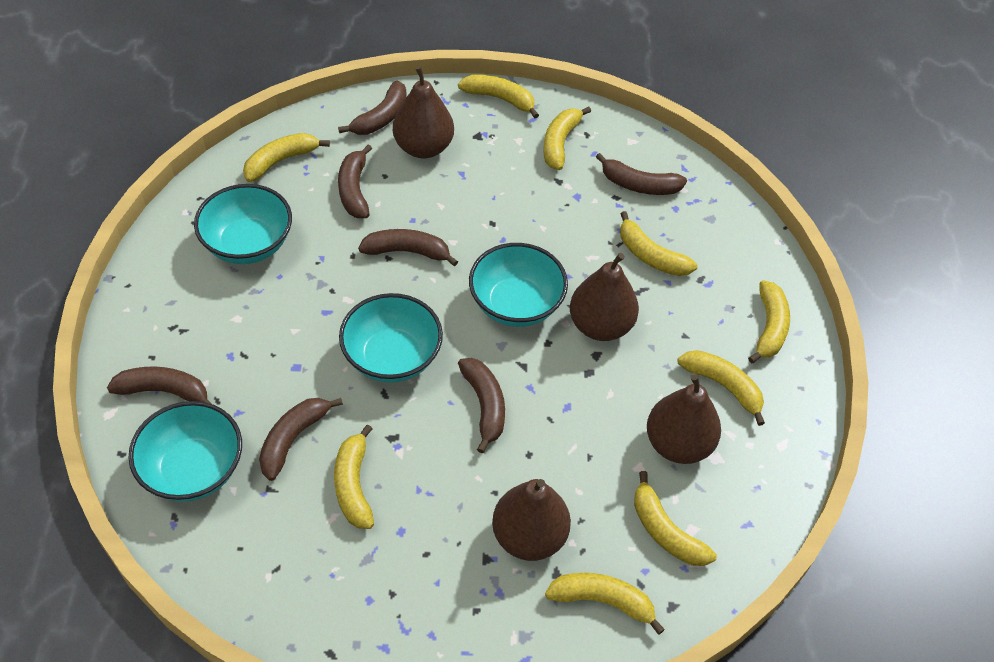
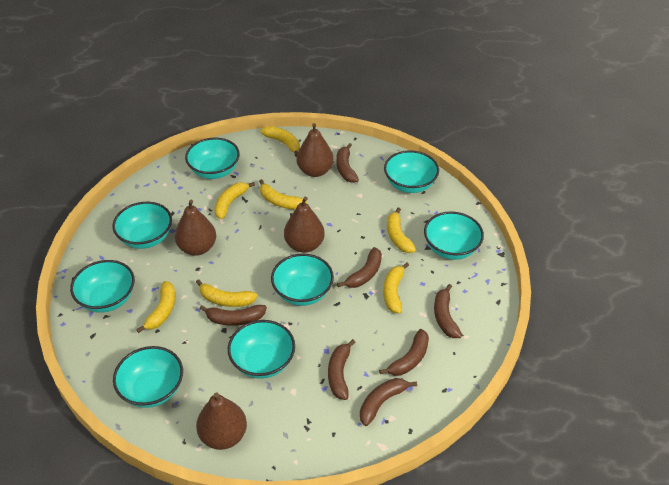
turquoise bowl: 4 -> 8
yellow banana: 9 -> 7

